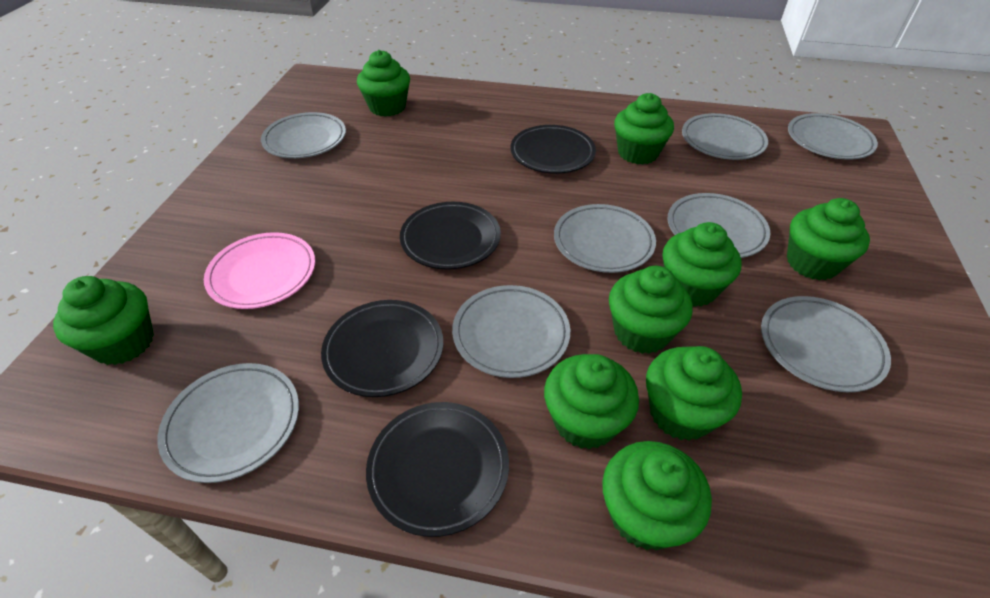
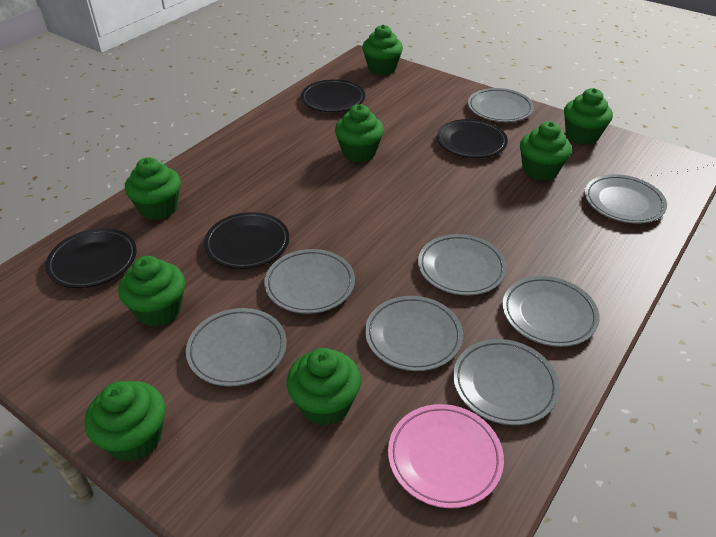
green cupcake: 9 -> 8

